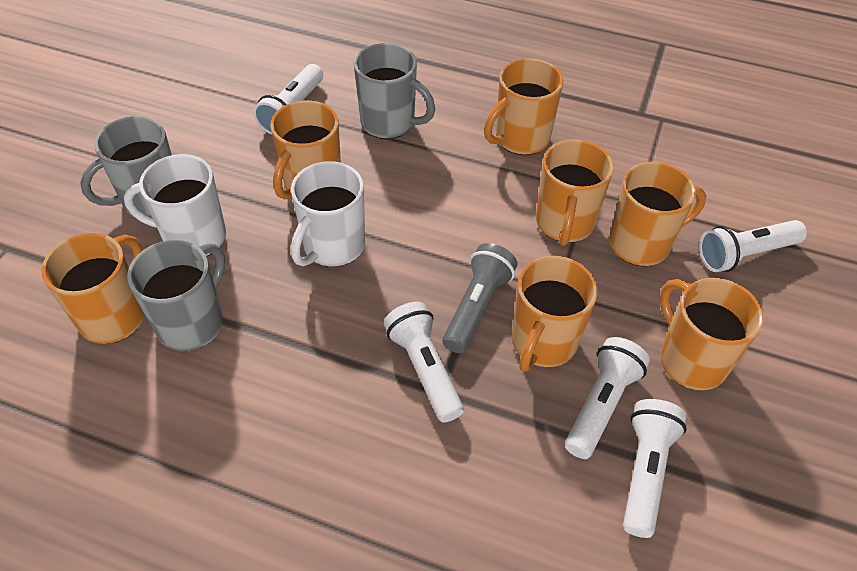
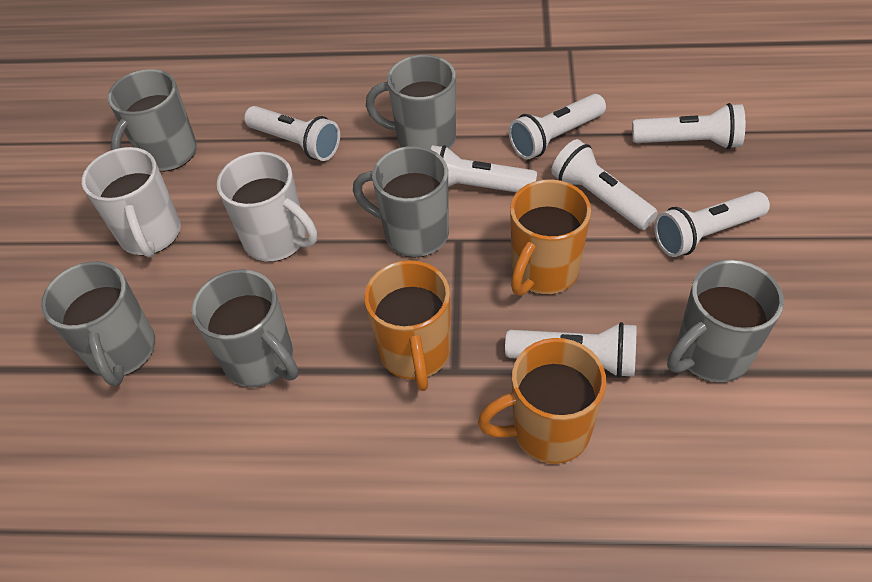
grey flashlight: 1 -> 0
grey mug: 3 -> 6
orange mug: 7 -> 3
white flashlight: 5 -> 7

